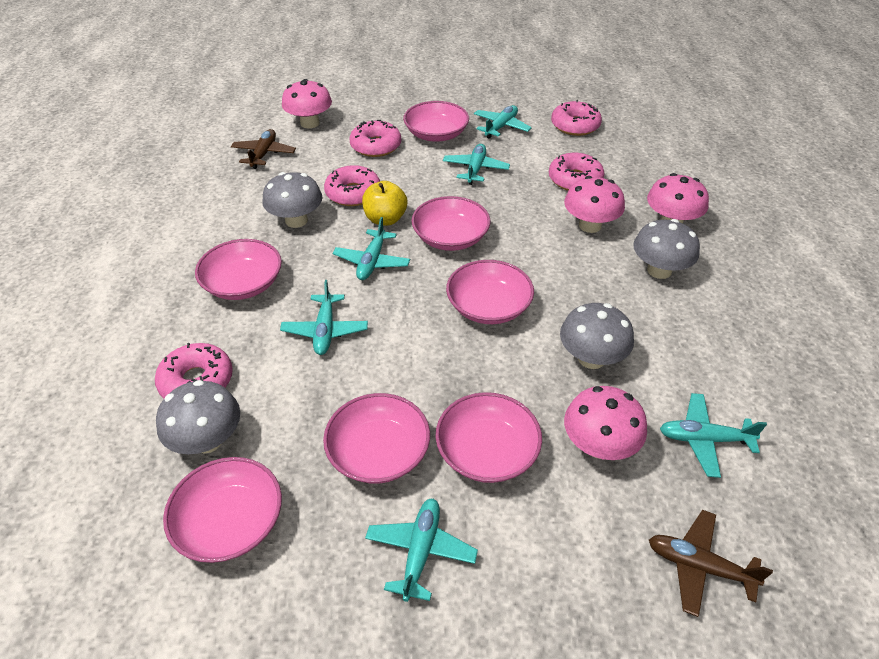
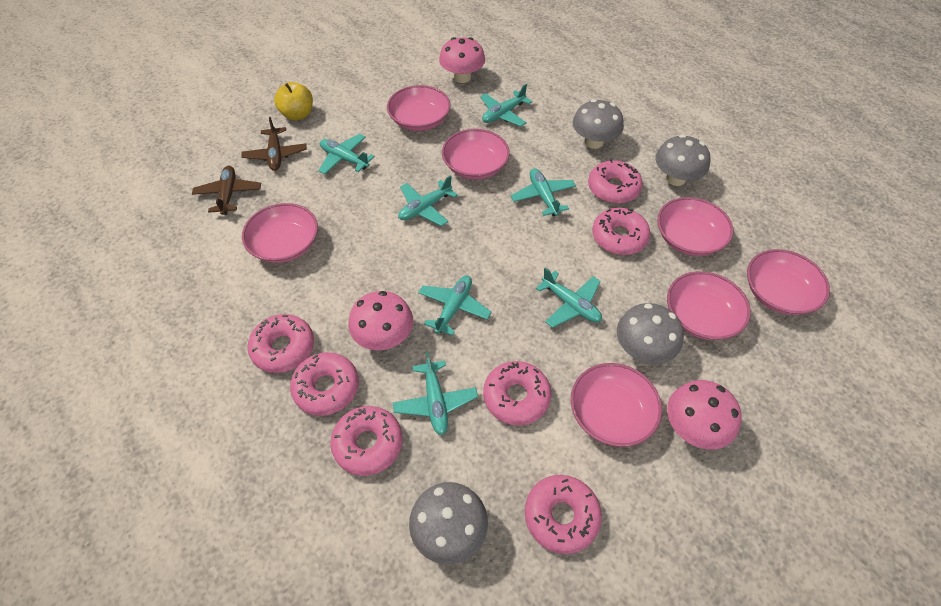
pink donut: 5 -> 7
pink mushroom: 4 -> 3
turquoise plane: 6 -> 7

